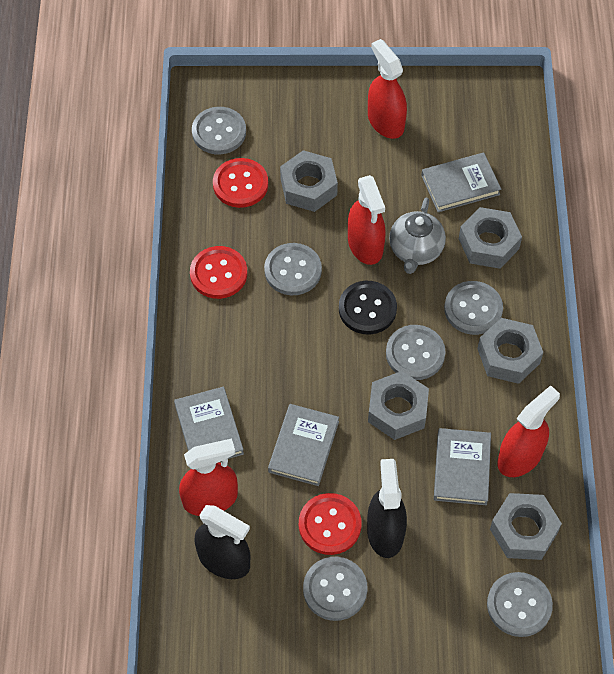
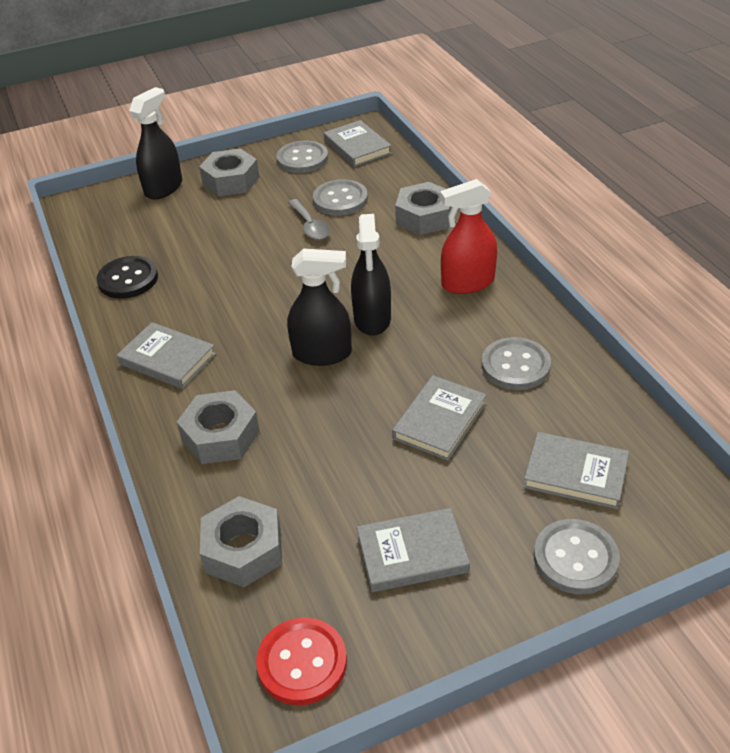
black spray bottle: 2 -> 3
grey book: 4 -> 5
grey button: 6 -> 4
grey nut: 5 -> 4
grey spoon: 0 -> 1
grey teapot: 1 -> 0
red button: 3 -> 1
red spray bottle: 4 -> 1

